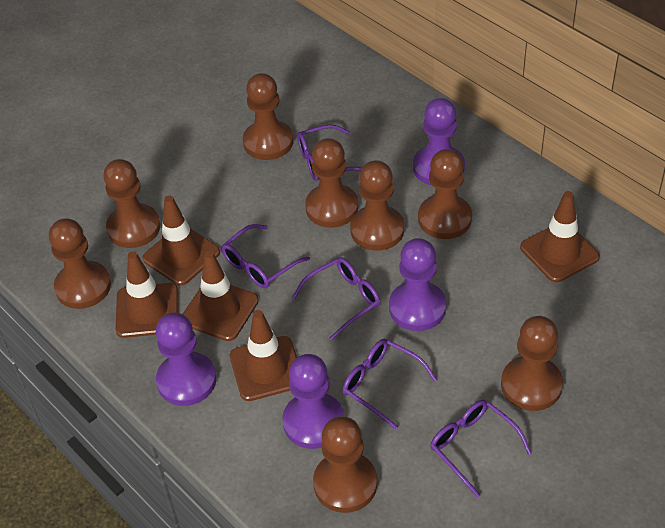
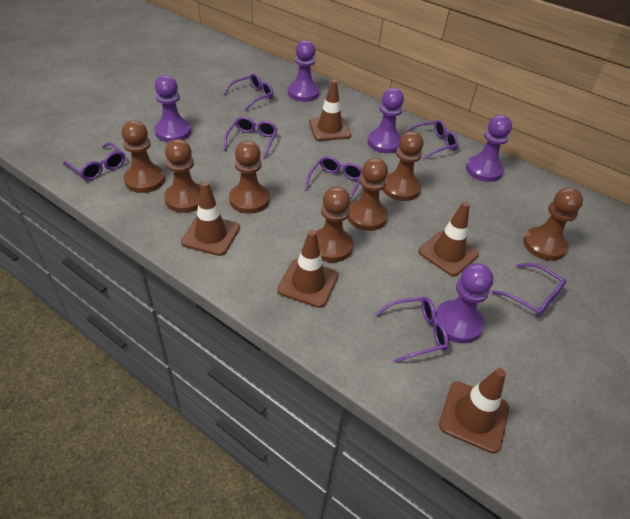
brown pawn: 8 -> 7
purple glasses: 5 -> 7
purple pawn: 4 -> 5

